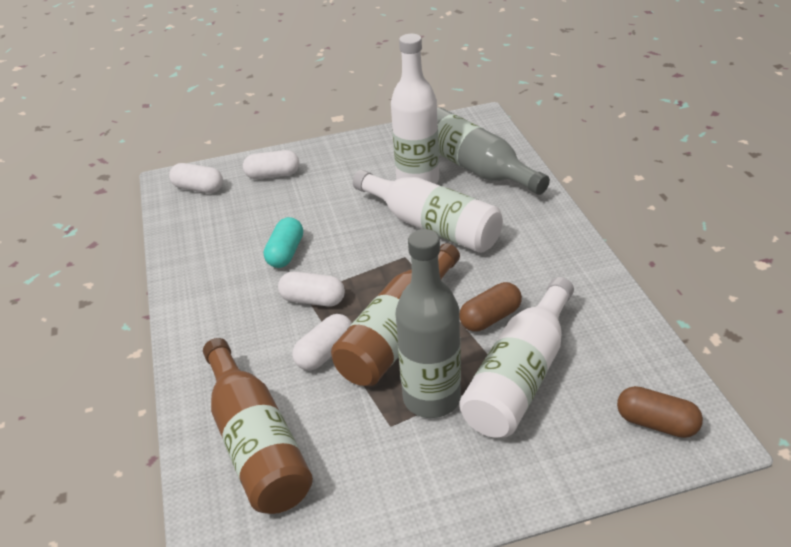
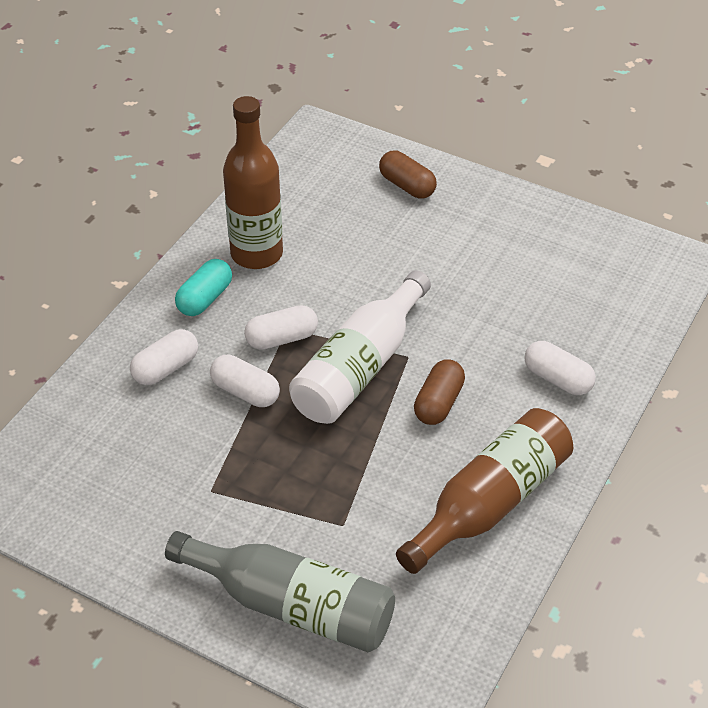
grey bottle: 2 -> 1
white bottle: 3 -> 1

